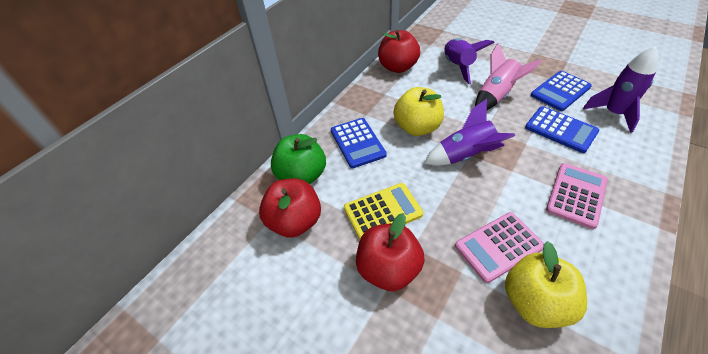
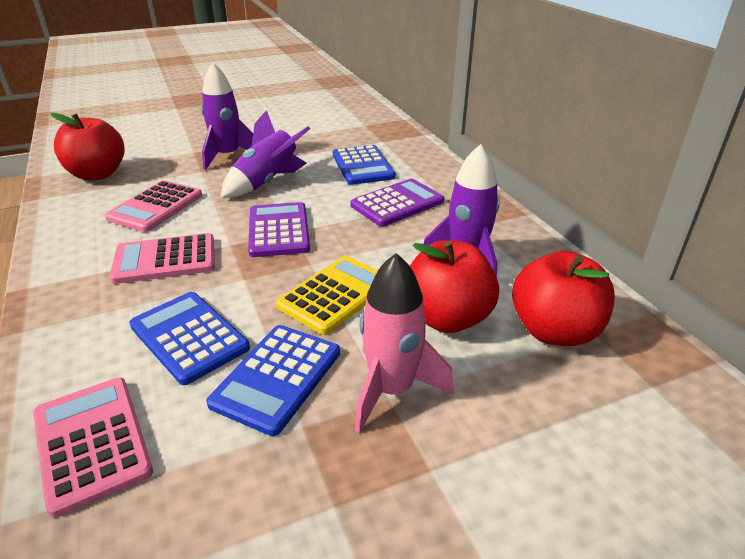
green apple: 1 -> 0
pink calculator: 2 -> 3
purple calculator: 0 -> 2
yellow apple: 2 -> 0

